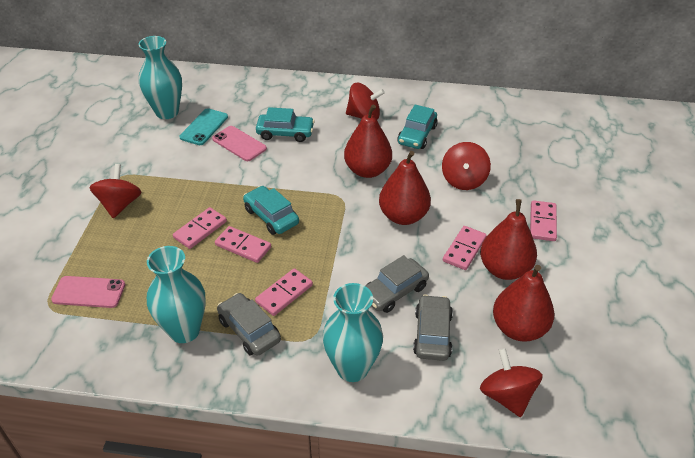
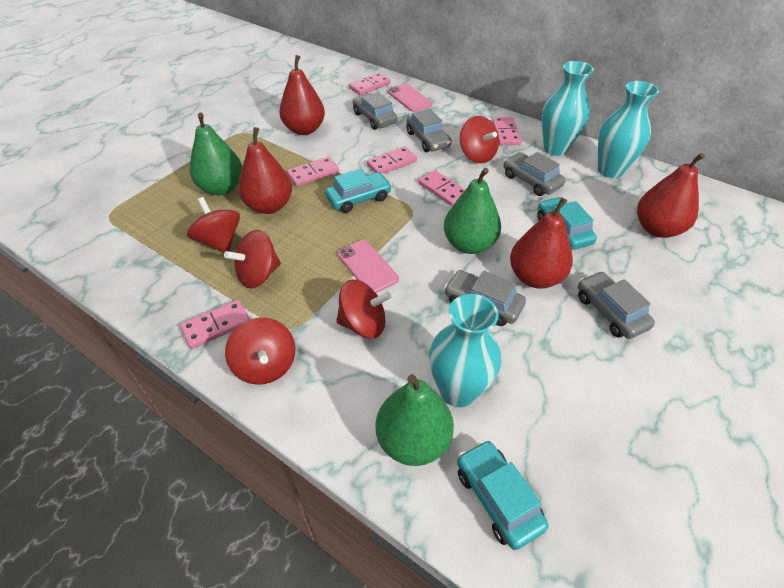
green pear: 0 -> 3
grey car: 3 -> 5
pink domino: 5 -> 6
red spinning top: 4 -> 5
turquoise phone: 1 -> 0

